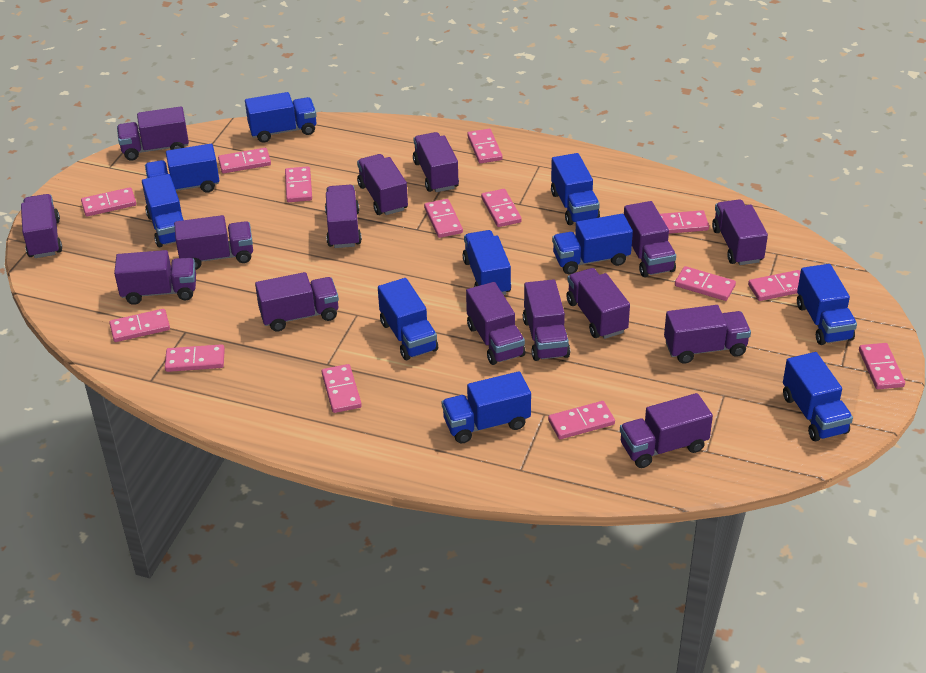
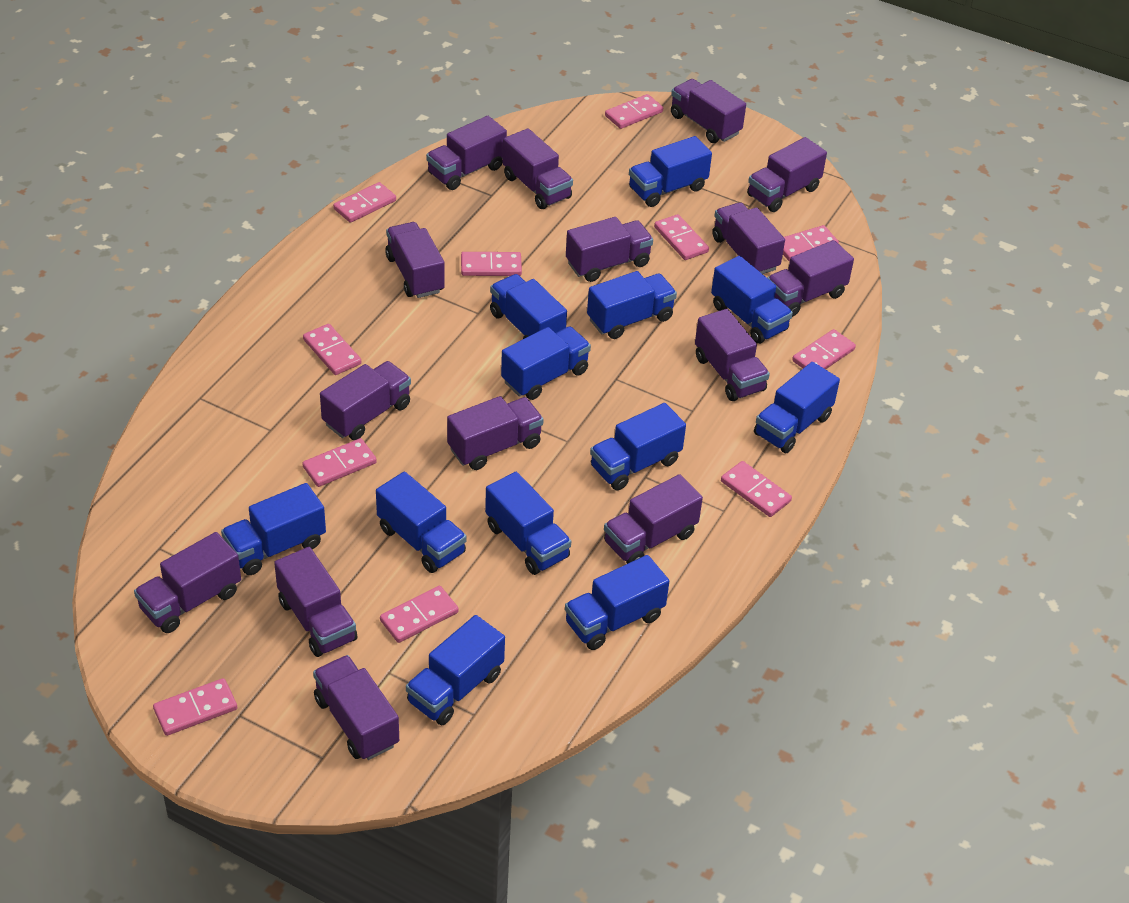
blue truck: 10 -> 12
pink domino: 14 -> 11

